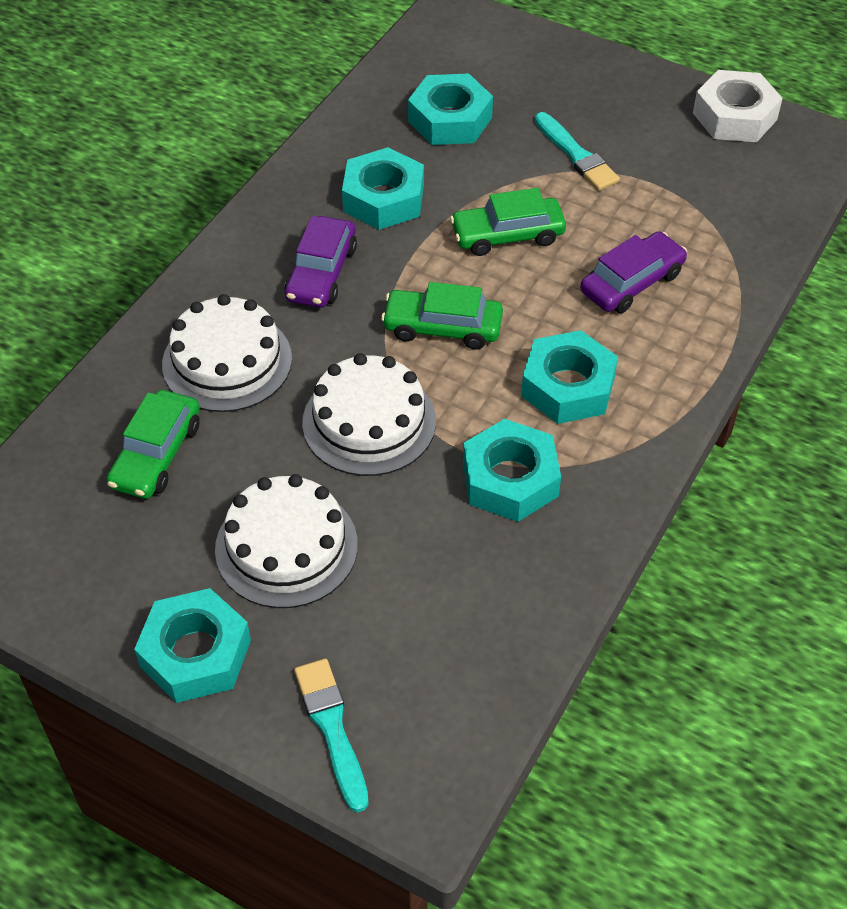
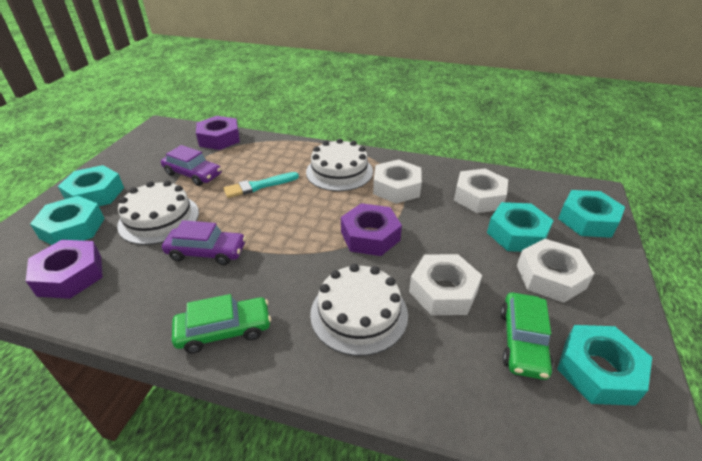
green car: 3 -> 2
purple nut: 0 -> 3
turquoise brush: 2 -> 1
white nut: 1 -> 4

